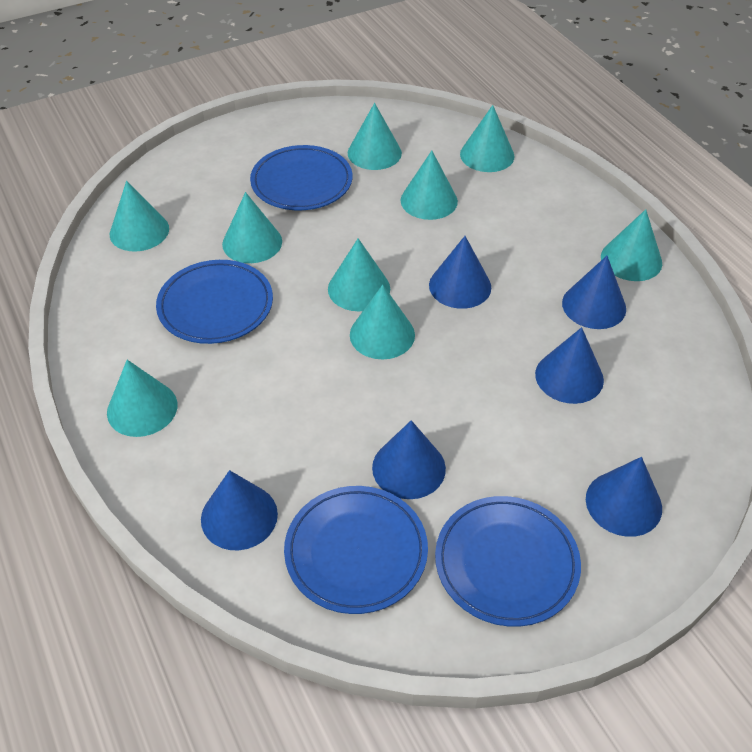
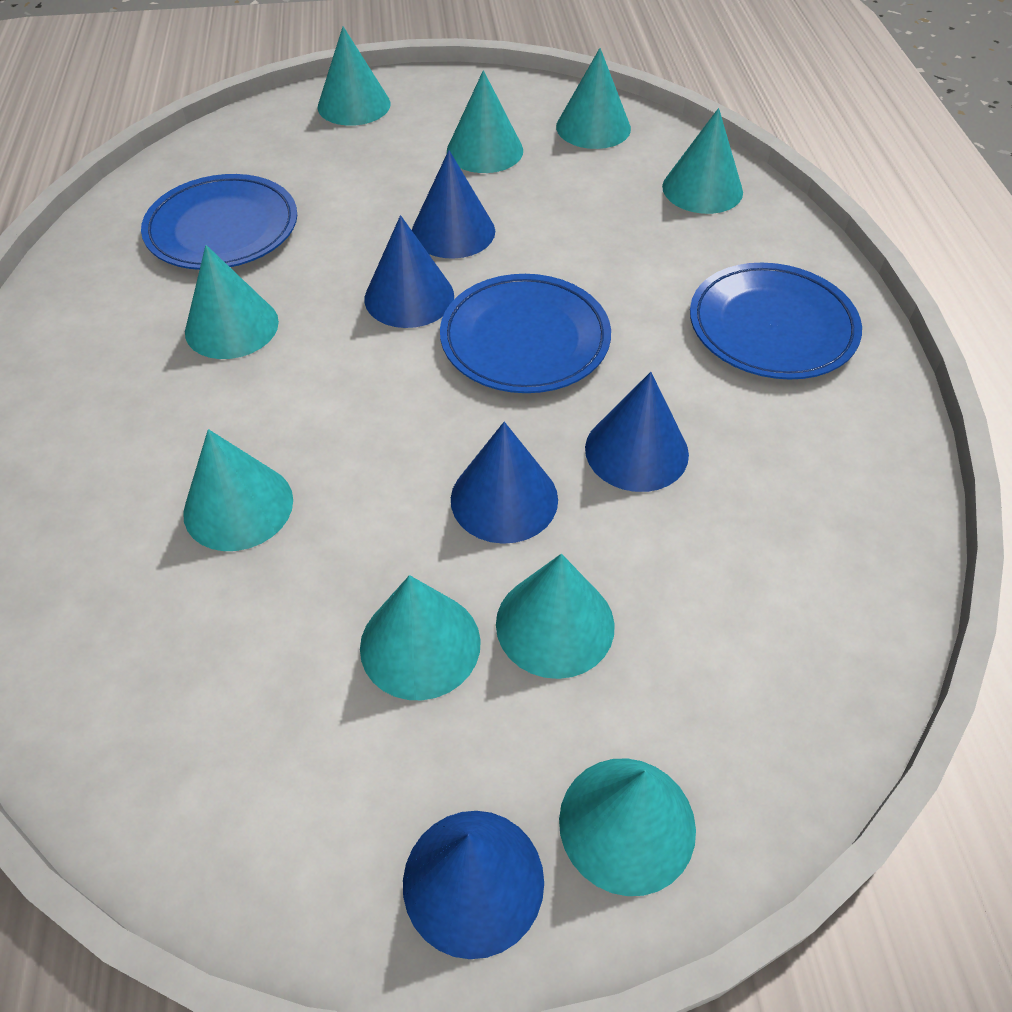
blue cone: 6 -> 5
blue plate: 4 -> 3

